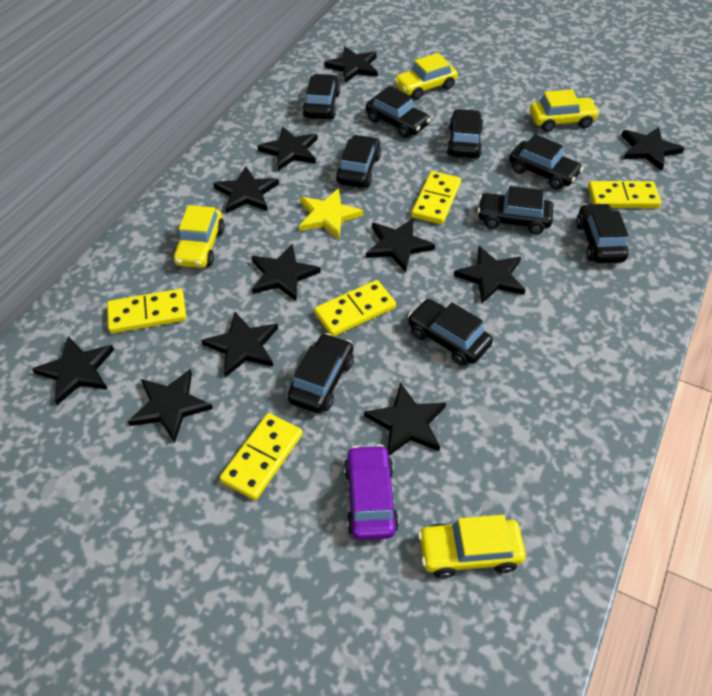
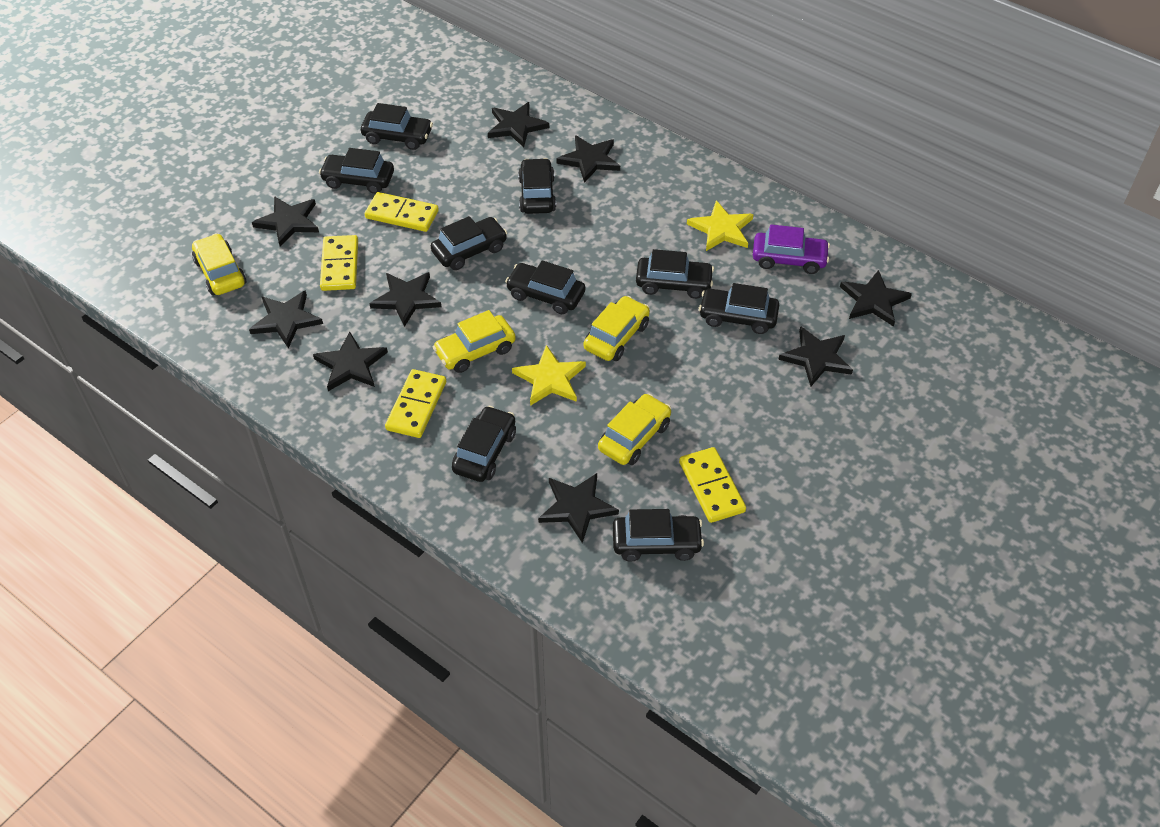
black star: 11 -> 9
yellow domino: 5 -> 4
yellow star: 1 -> 2

